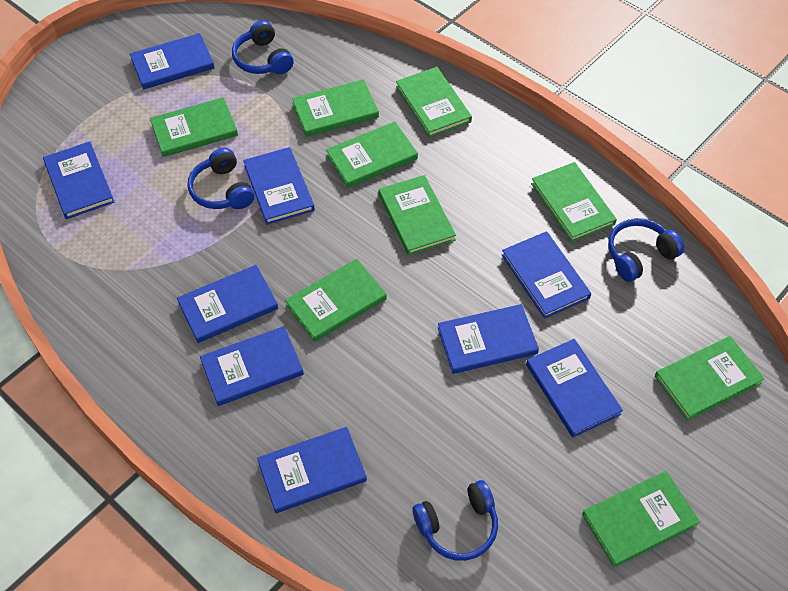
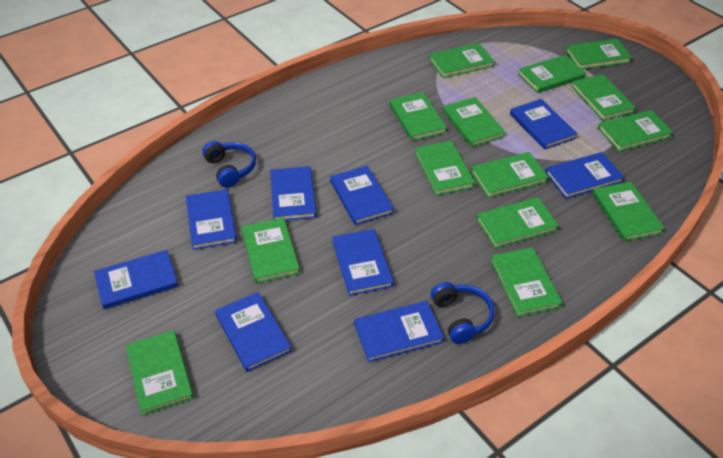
blue headphones: 4 -> 2
green book: 9 -> 14

